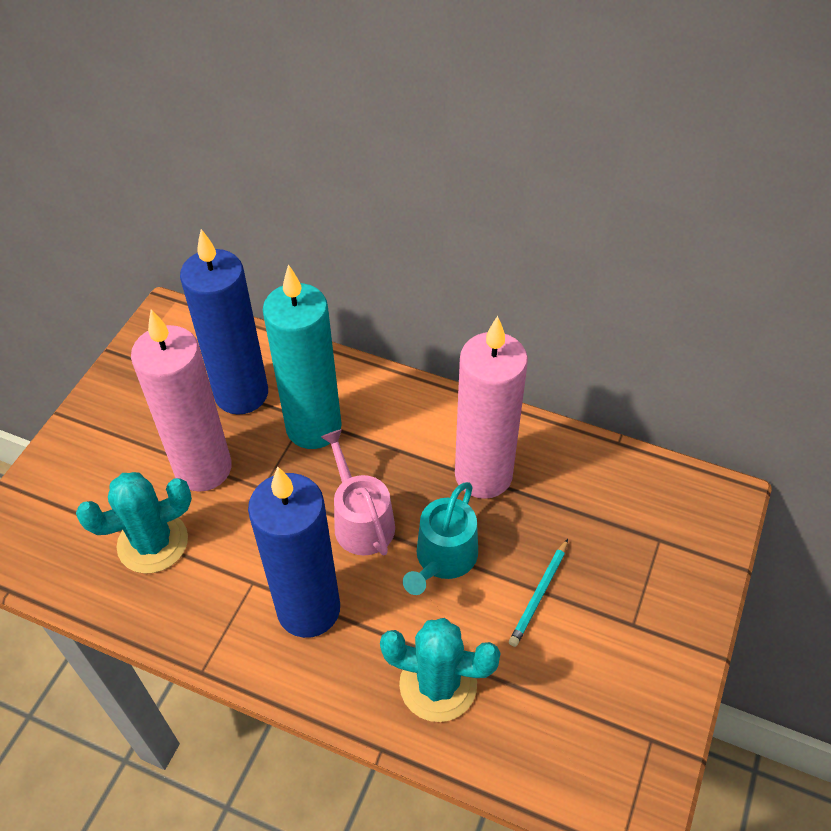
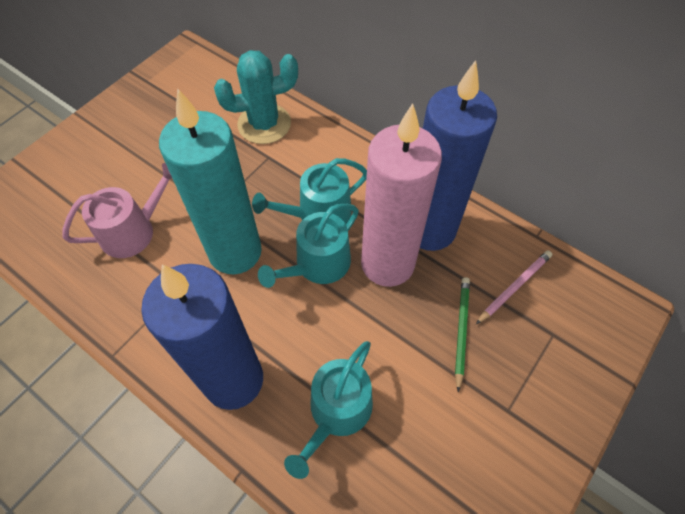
green pencil: 0 -> 1
pink candle: 2 -> 1
pink pencil: 0 -> 1
turquoise cactus: 2 -> 1
turquoise pencil: 1 -> 0
turquoise watering can: 1 -> 3

